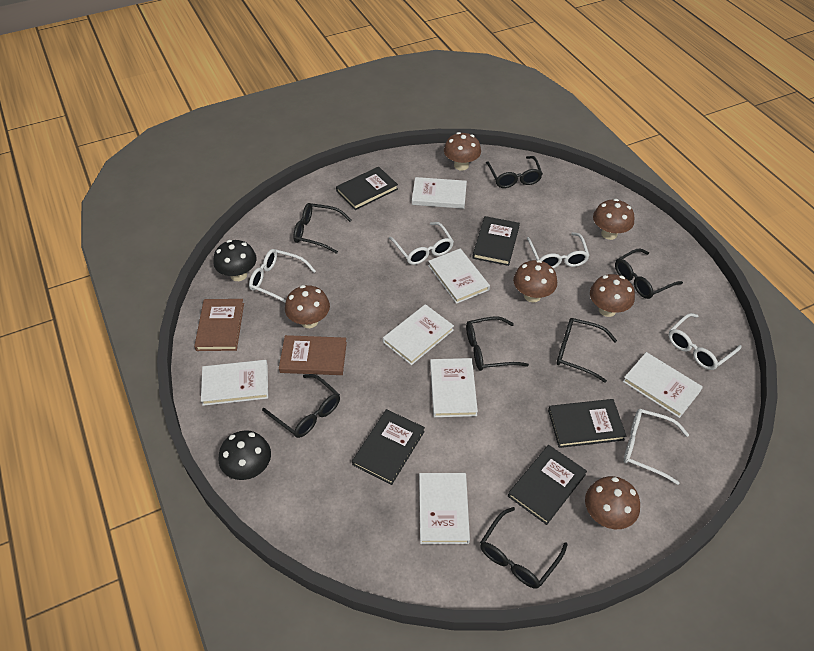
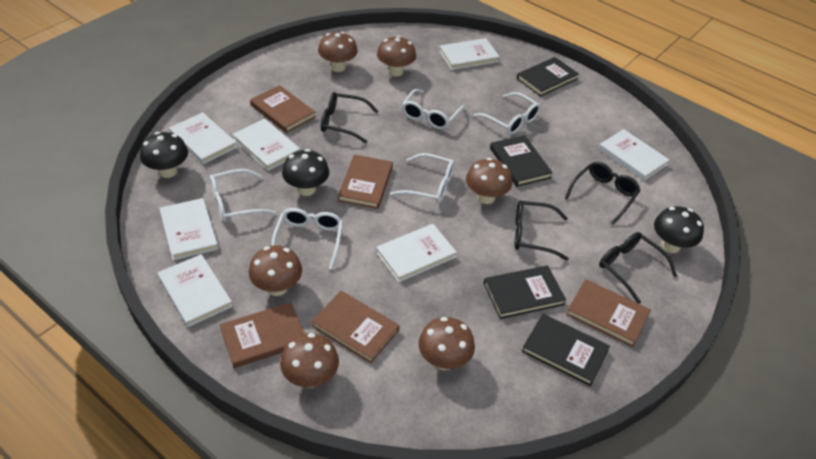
black book: 5 -> 4
black glasses: 7 -> 4
black mushroom: 2 -> 3
brown book: 2 -> 5

